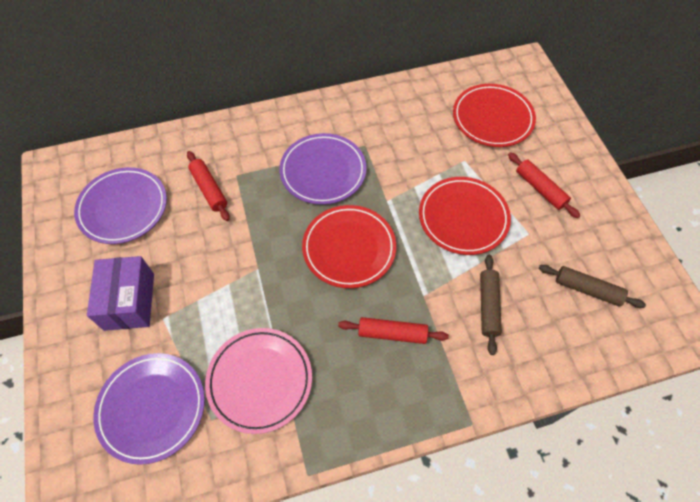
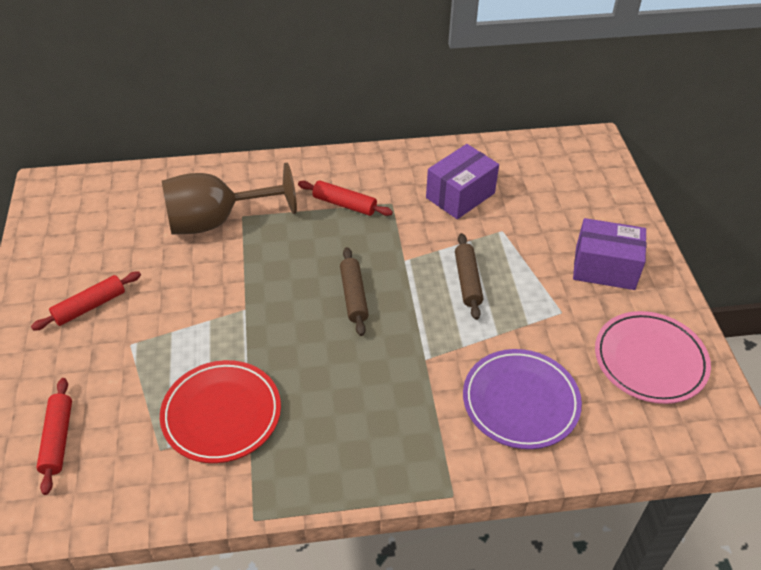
brown goblet: 0 -> 1
purple box: 1 -> 2
purple plate: 3 -> 1
red plate: 3 -> 1

